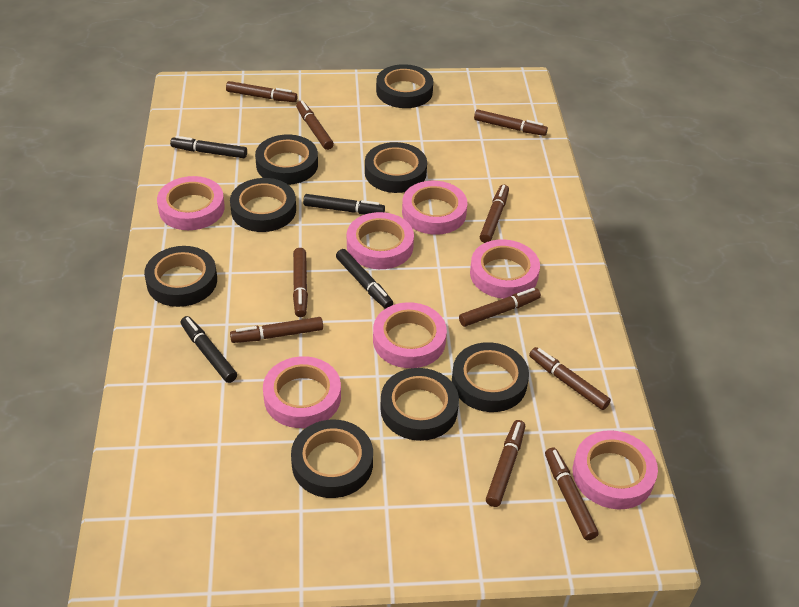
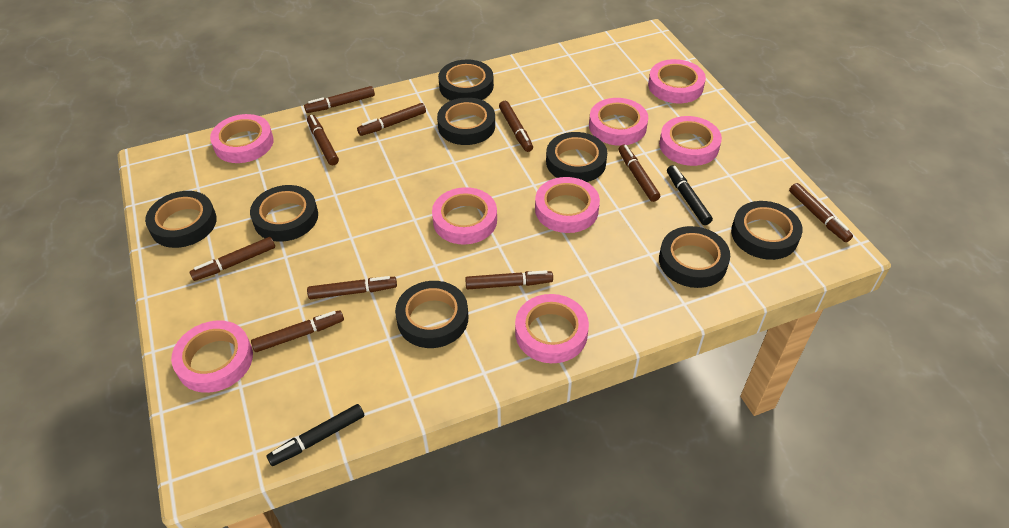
black marker: 4 -> 2
pink tape: 7 -> 8

